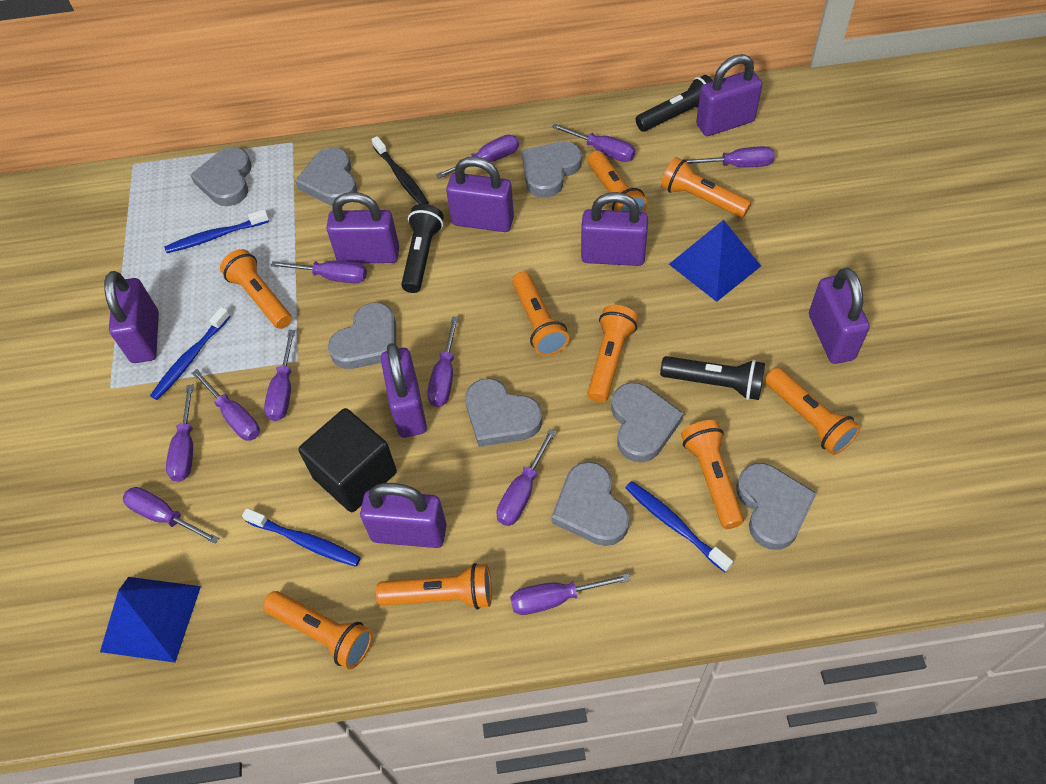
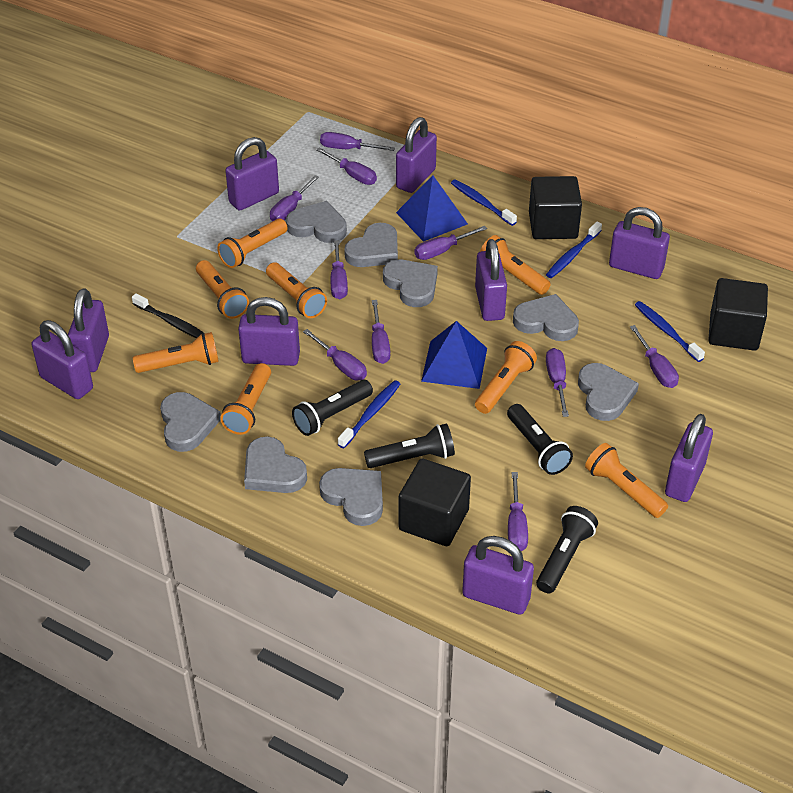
black cube: 1 -> 3
black flashlight: 3 -> 4
orange flashlight: 9 -> 8
purple padlock: 8 -> 9
purple screwdriver: 11 -> 10

